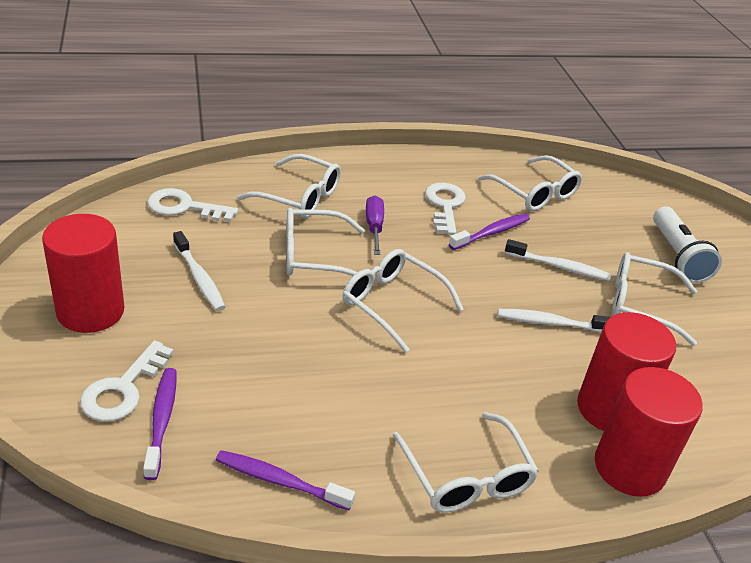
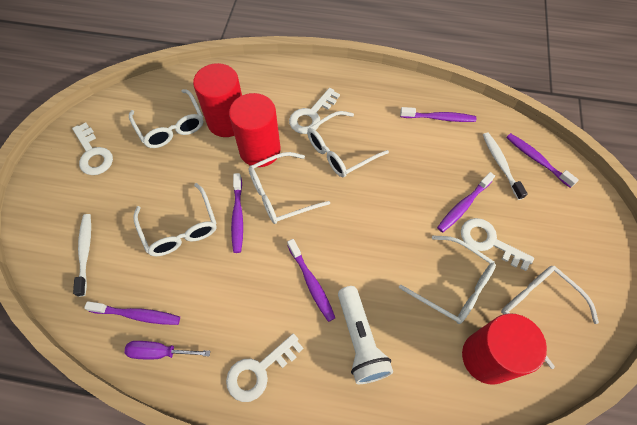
purple toothbrush: 3 -> 6
white key: 3 -> 4
white toothbrush: 3 -> 2

